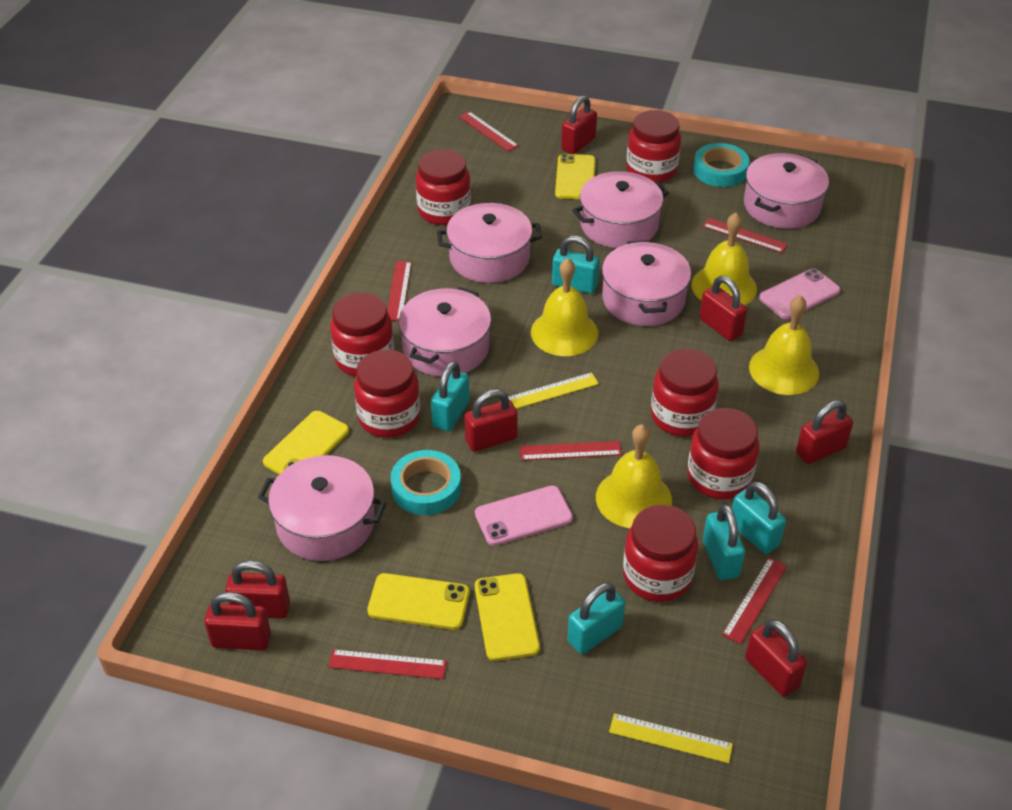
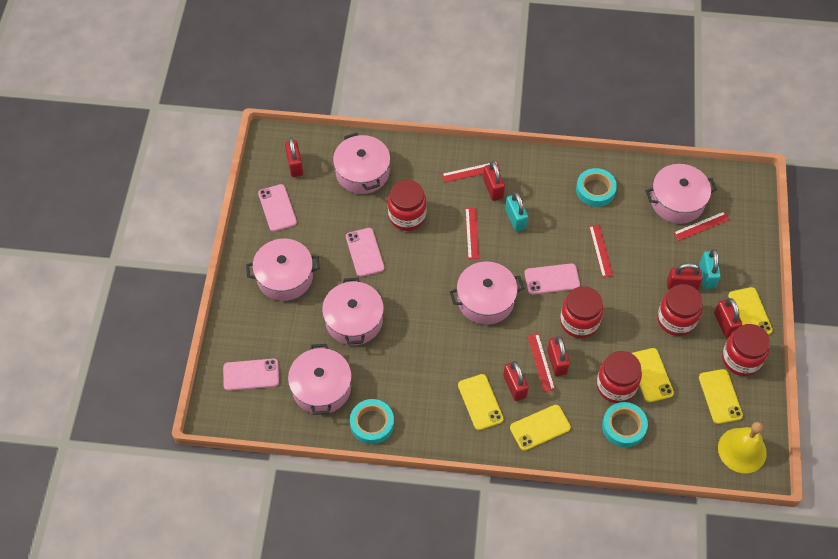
pink phone: 2 -> 4
red jar: 7 -> 5
red padlock: 7 -> 6
red ruler: 6 -> 5
turquoise padlock: 5 -> 2
turquoise tape: 2 -> 3
yellow bell: 4 -> 1
yellow phone: 4 -> 5
yellow ruler: 2 -> 0

